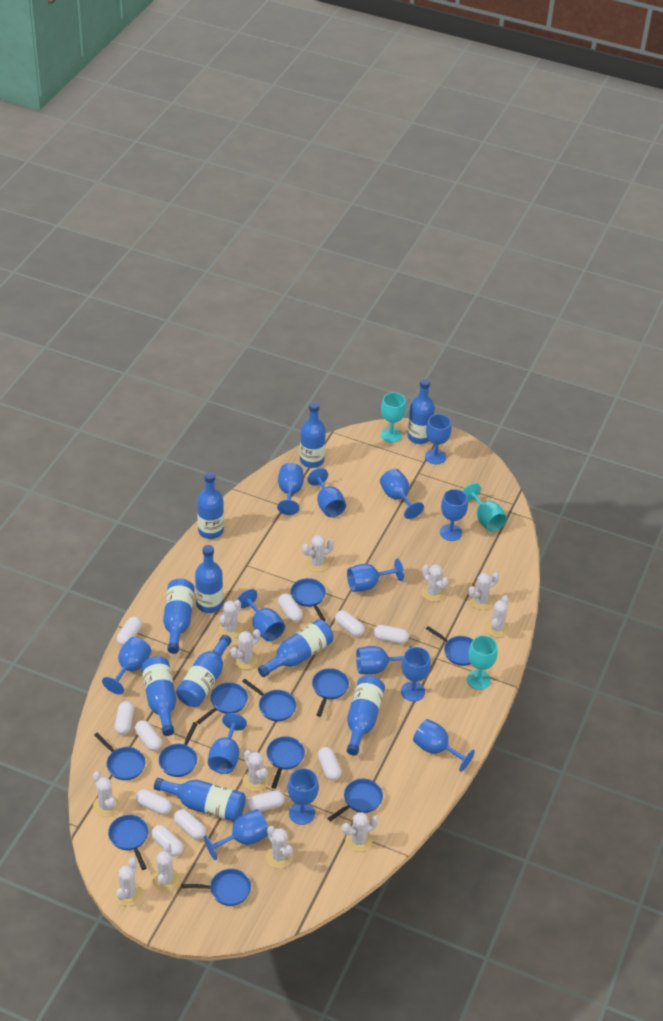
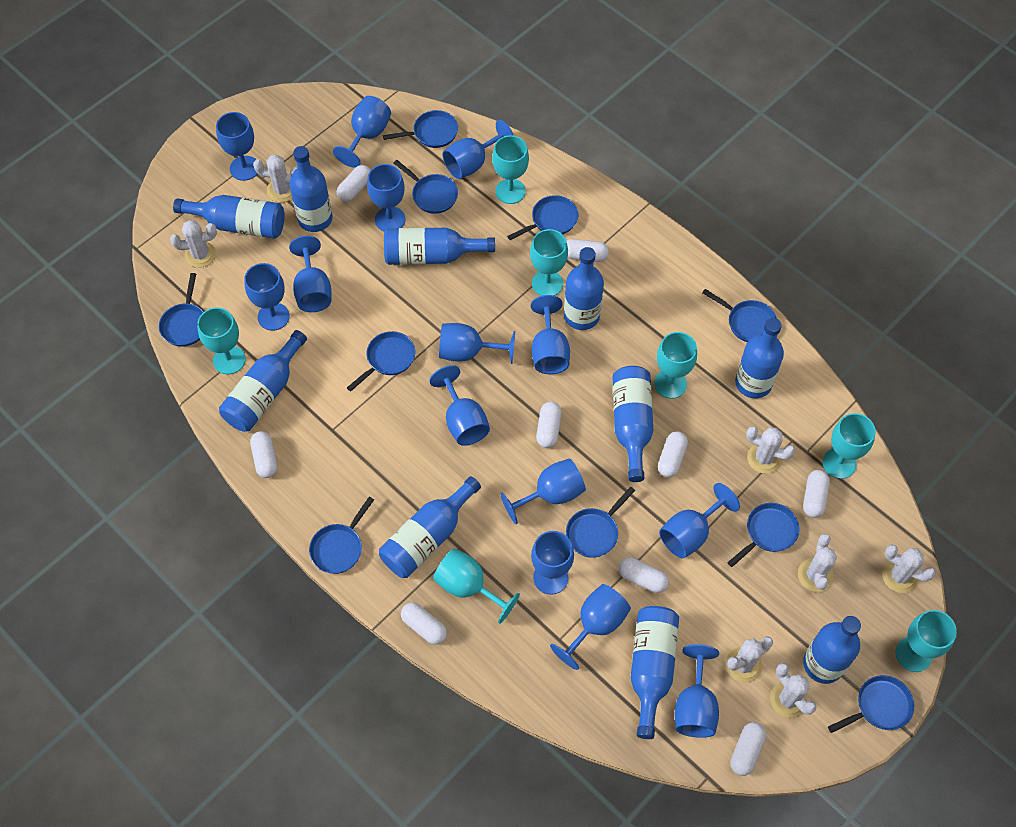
blue pan: 11 -> 10
turquoise goblet: 3 -> 7
white cactus: 12 -> 7
white capsule: 11 -> 9

